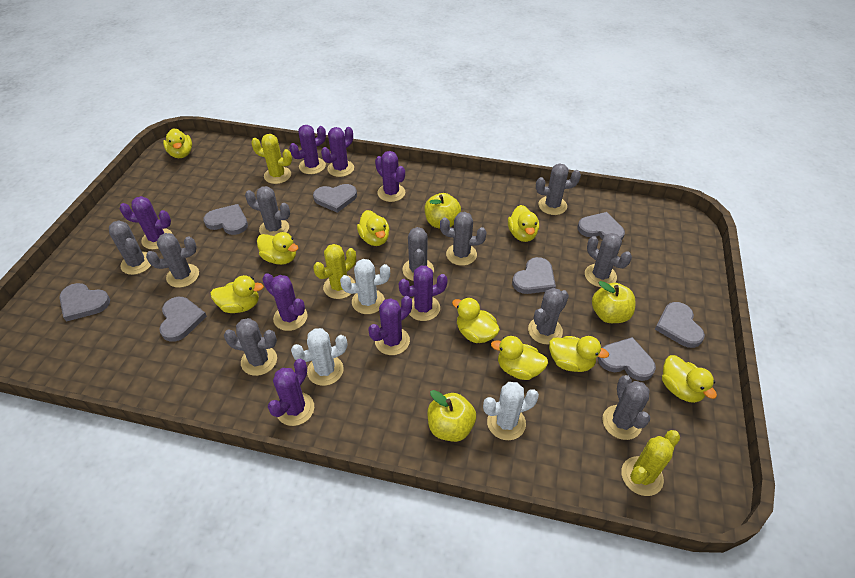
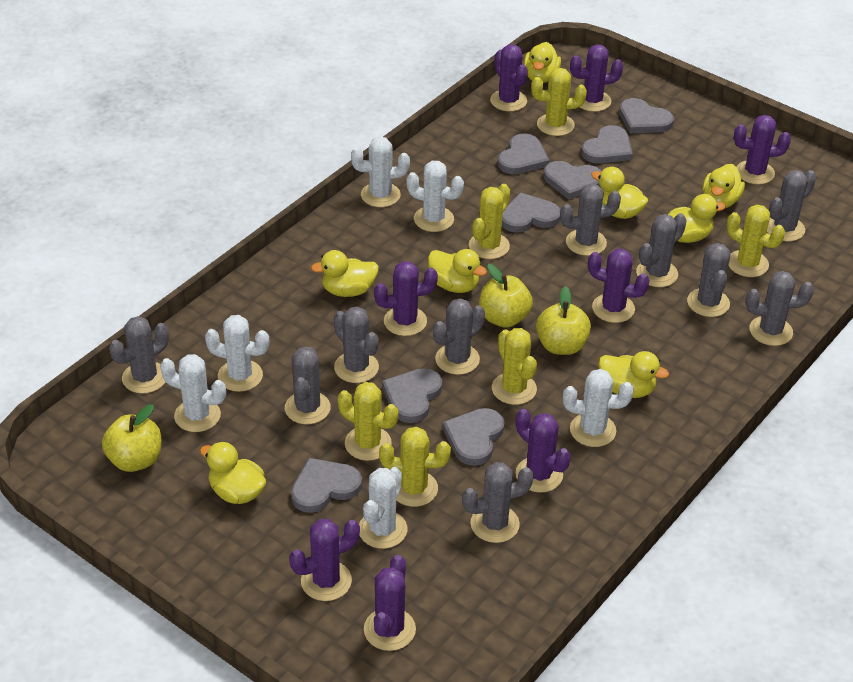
white cactus: 3 -> 6
yellow cactus: 3 -> 6
yellow duck: 9 -> 8

